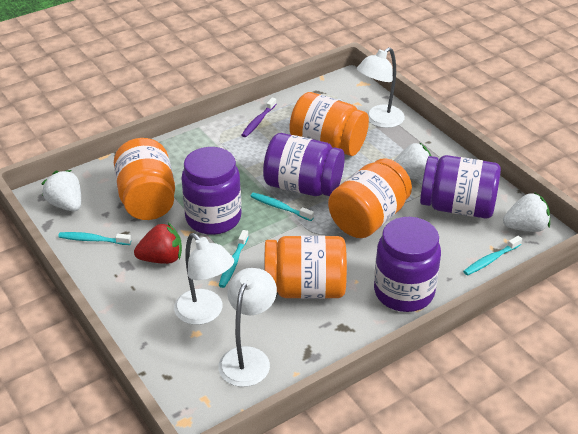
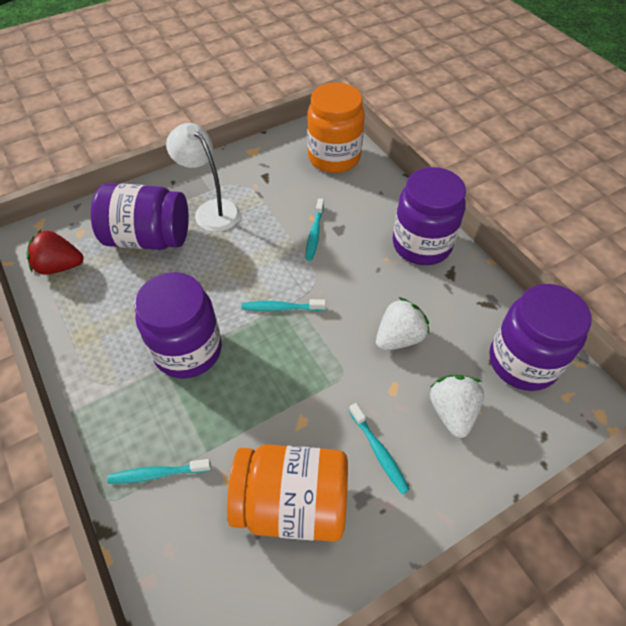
orange jar: 4 -> 2
purple toothbrush: 1 -> 0
white lamp: 3 -> 1
white strawberry: 3 -> 2

